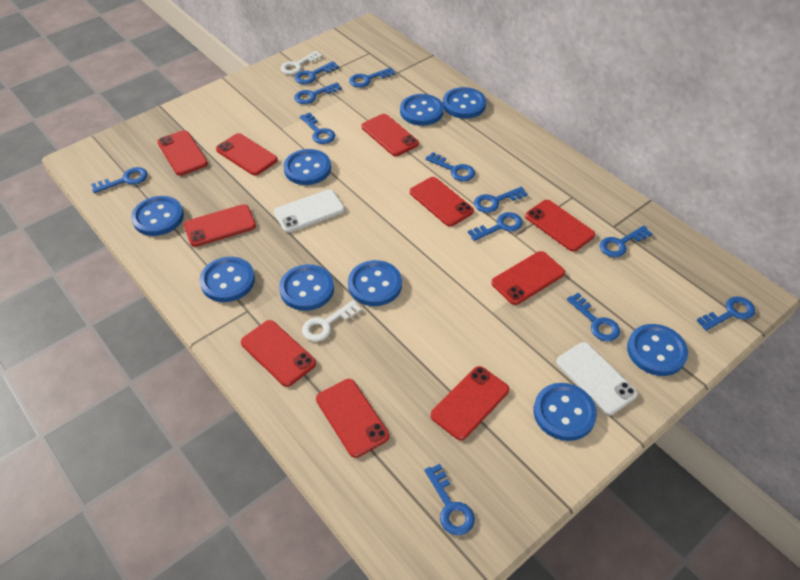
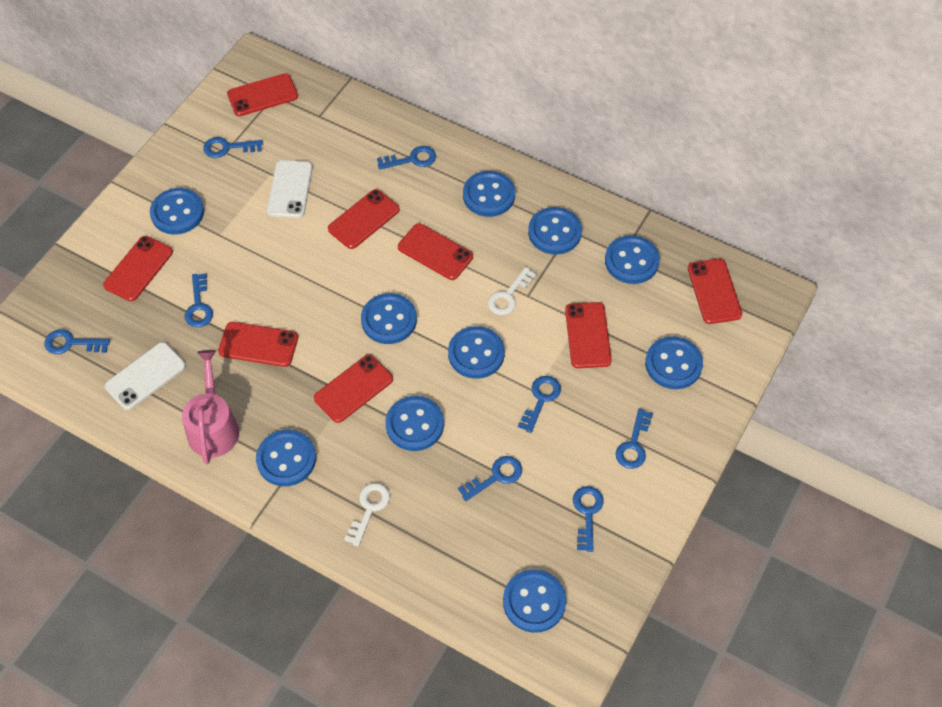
blue button: 9 -> 10
blue key: 12 -> 8
pink watering can: 0 -> 1
red phone: 10 -> 8

